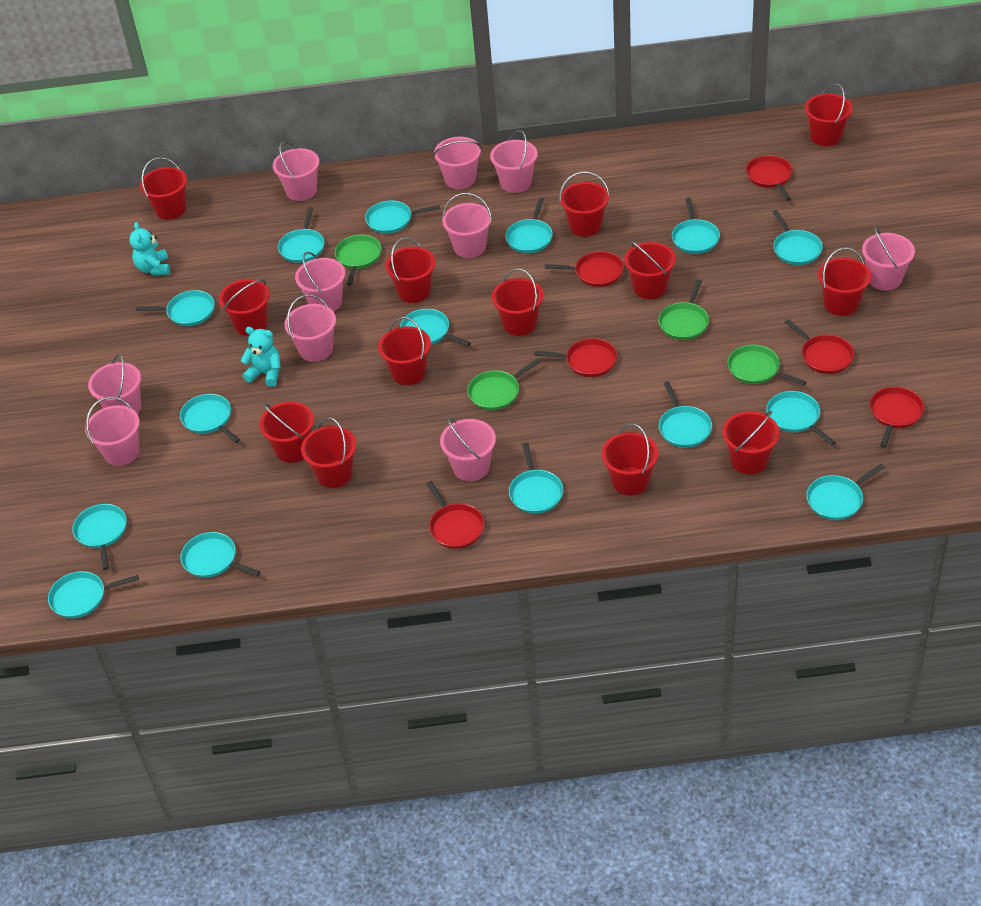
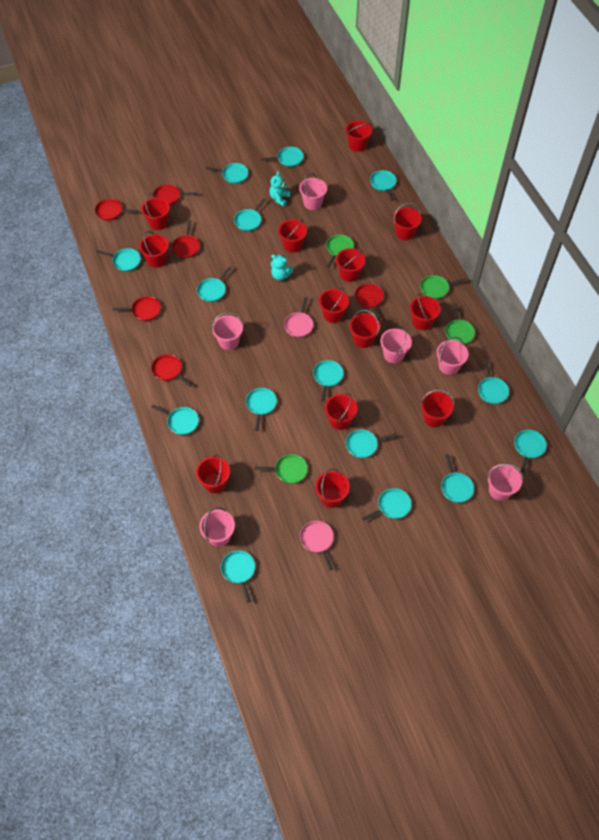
pink bucket: 10 -> 6
pink pan: 0 -> 2

